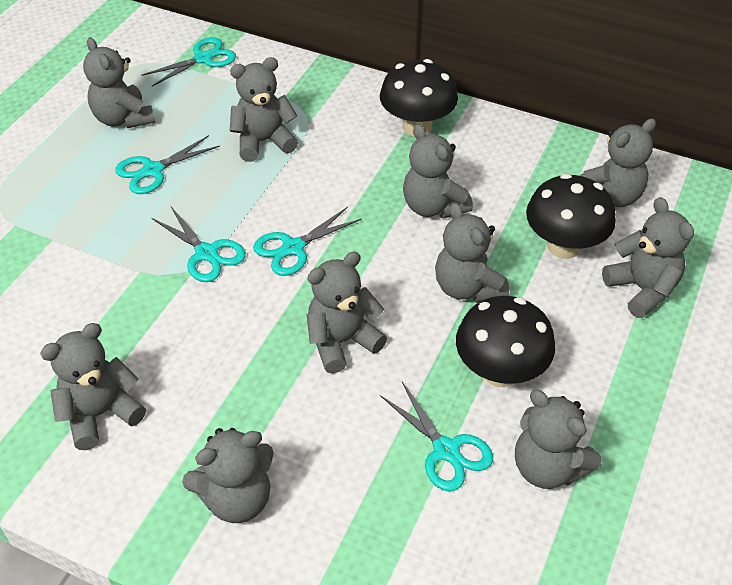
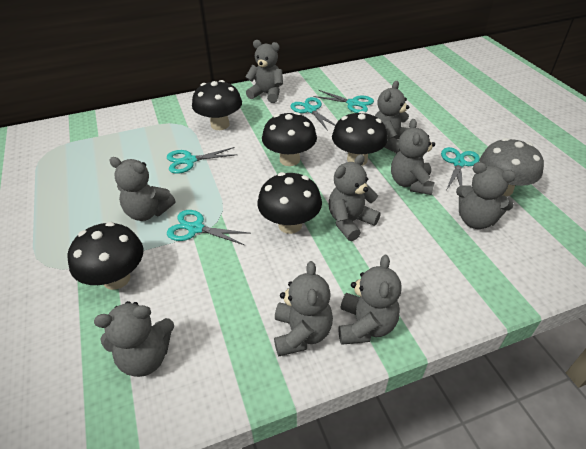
black mushroom: 3 -> 5
grey mushroom: 0 -> 1
grey teddy bear: 10 -> 9

